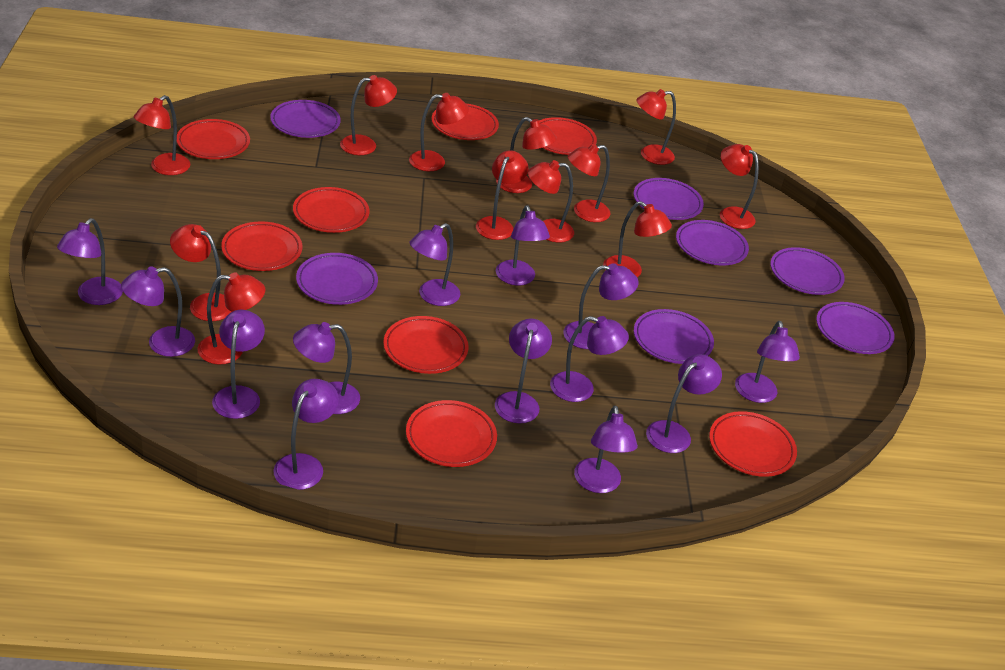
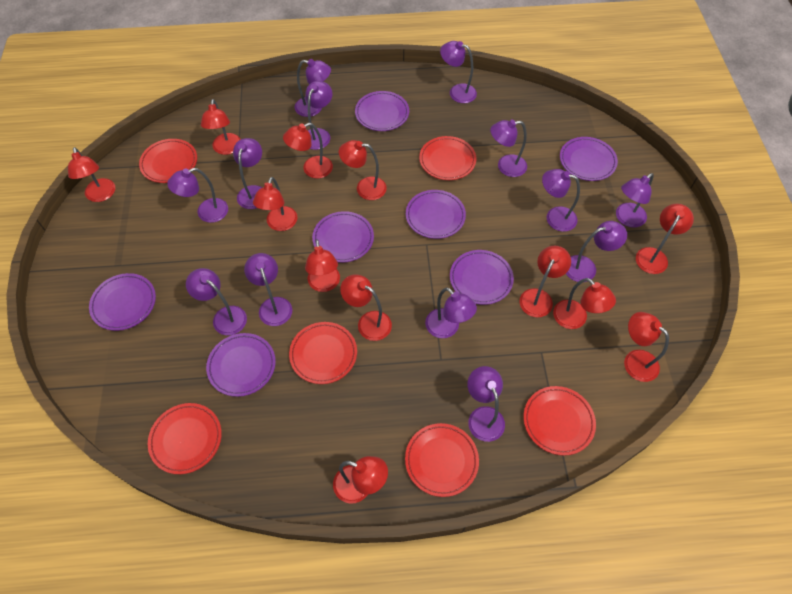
red plate: 8 -> 6

